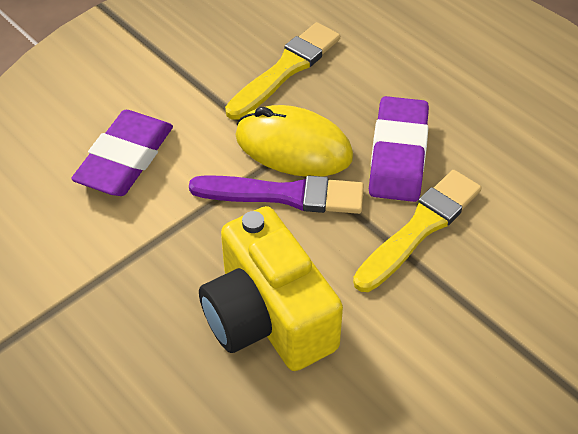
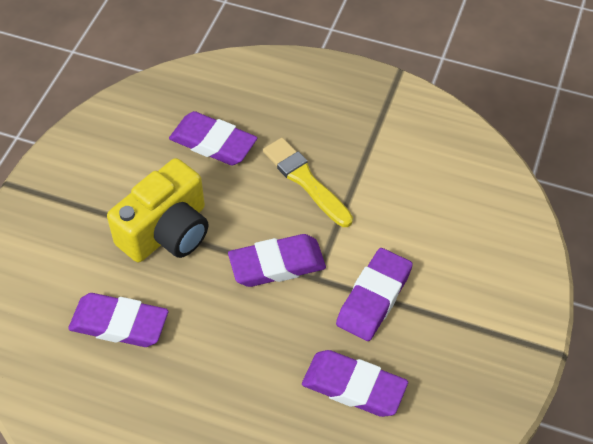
purple brush: 1 -> 0
purple eraser: 2 -> 5
yellow brush: 2 -> 1
yellow mouse: 1 -> 0

